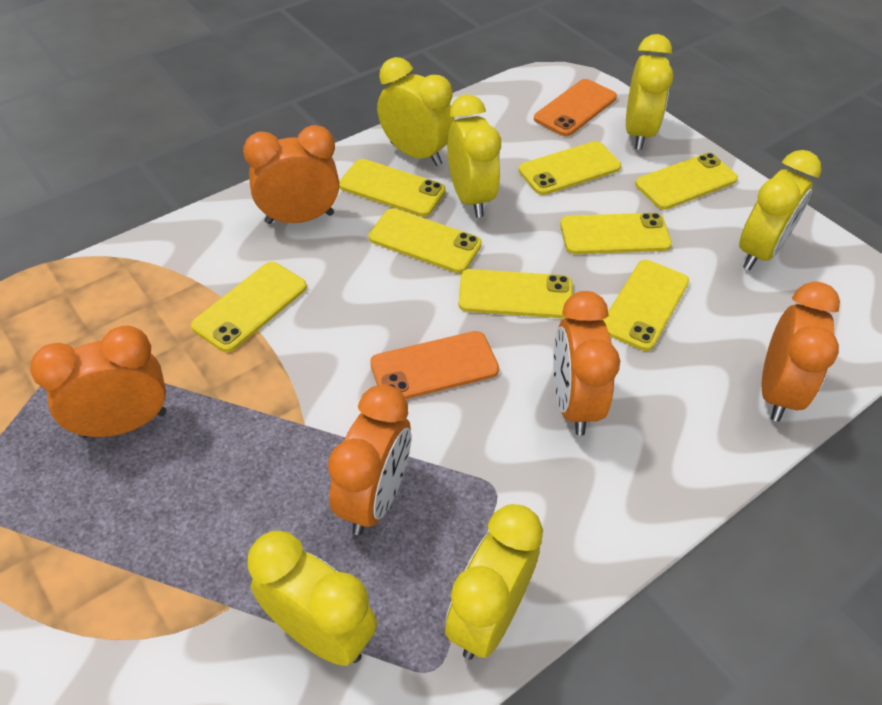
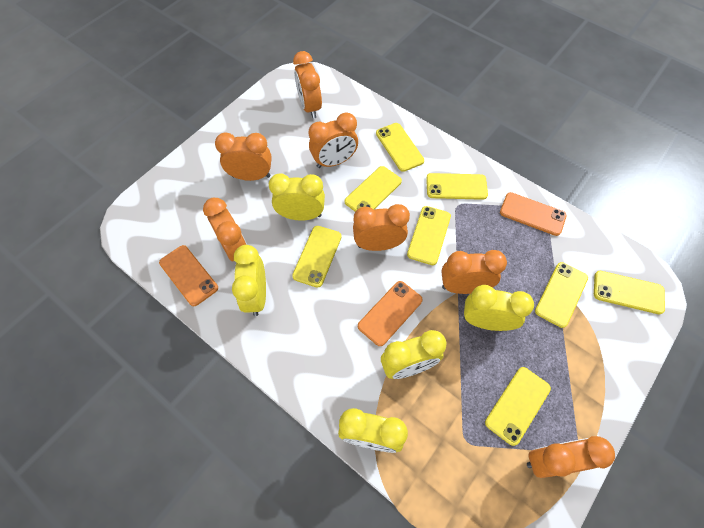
orange clock: 5 -> 7
orange phone: 2 -> 3
yellow clock: 6 -> 5

